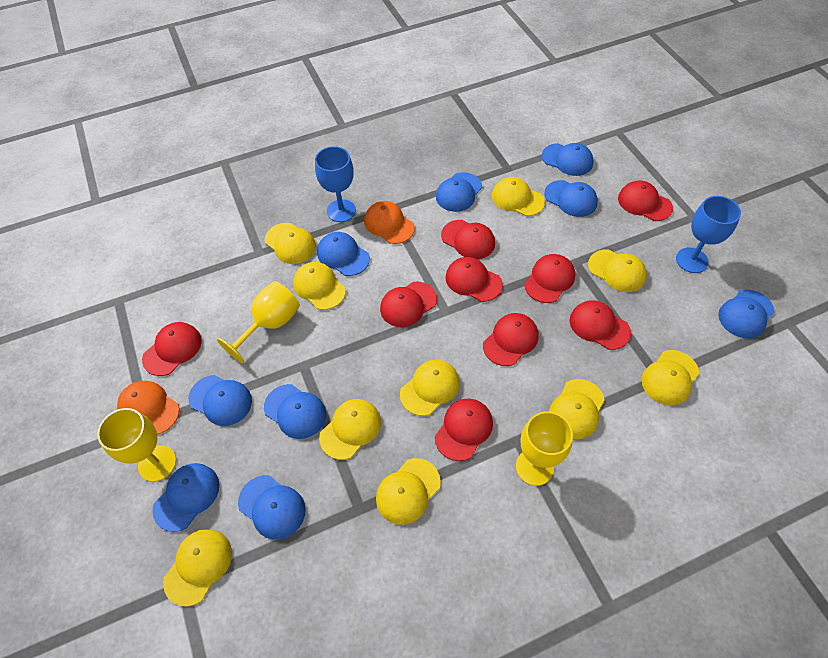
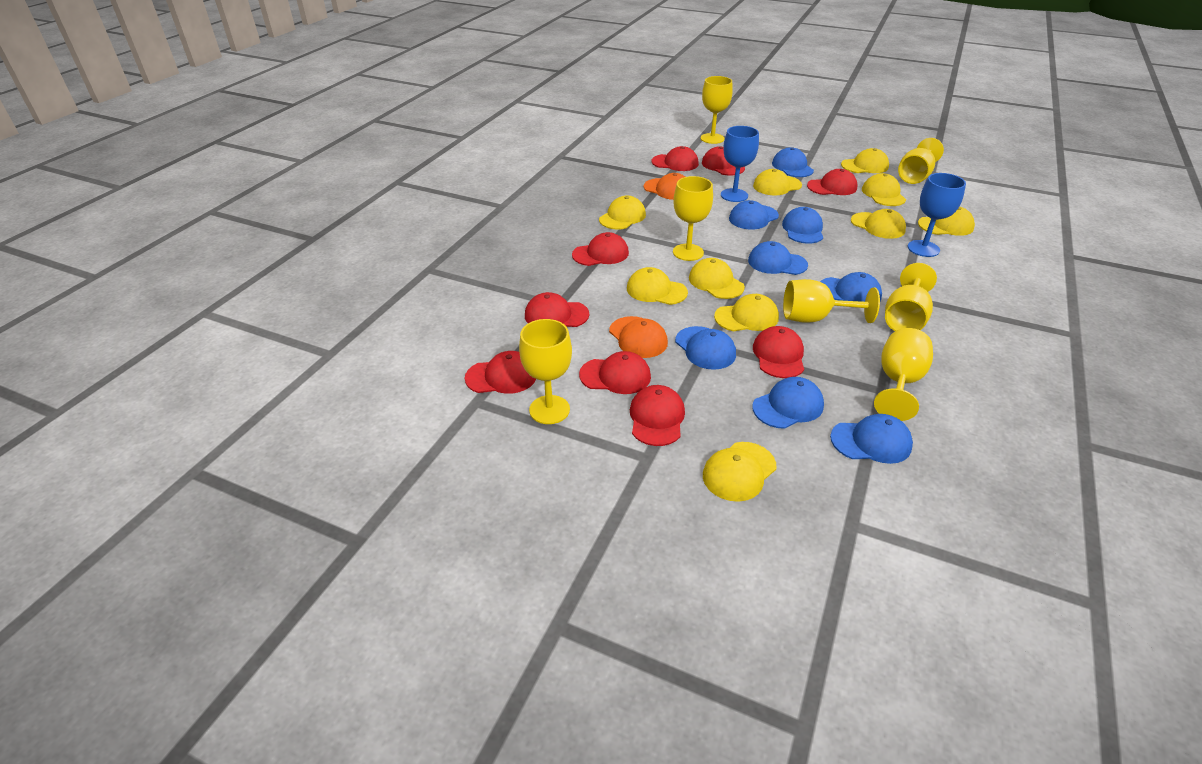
blue cap: 9 -> 8
yellow goblet: 3 -> 7

